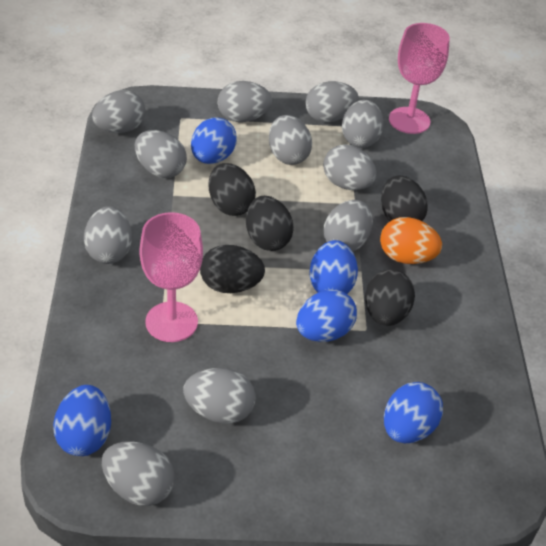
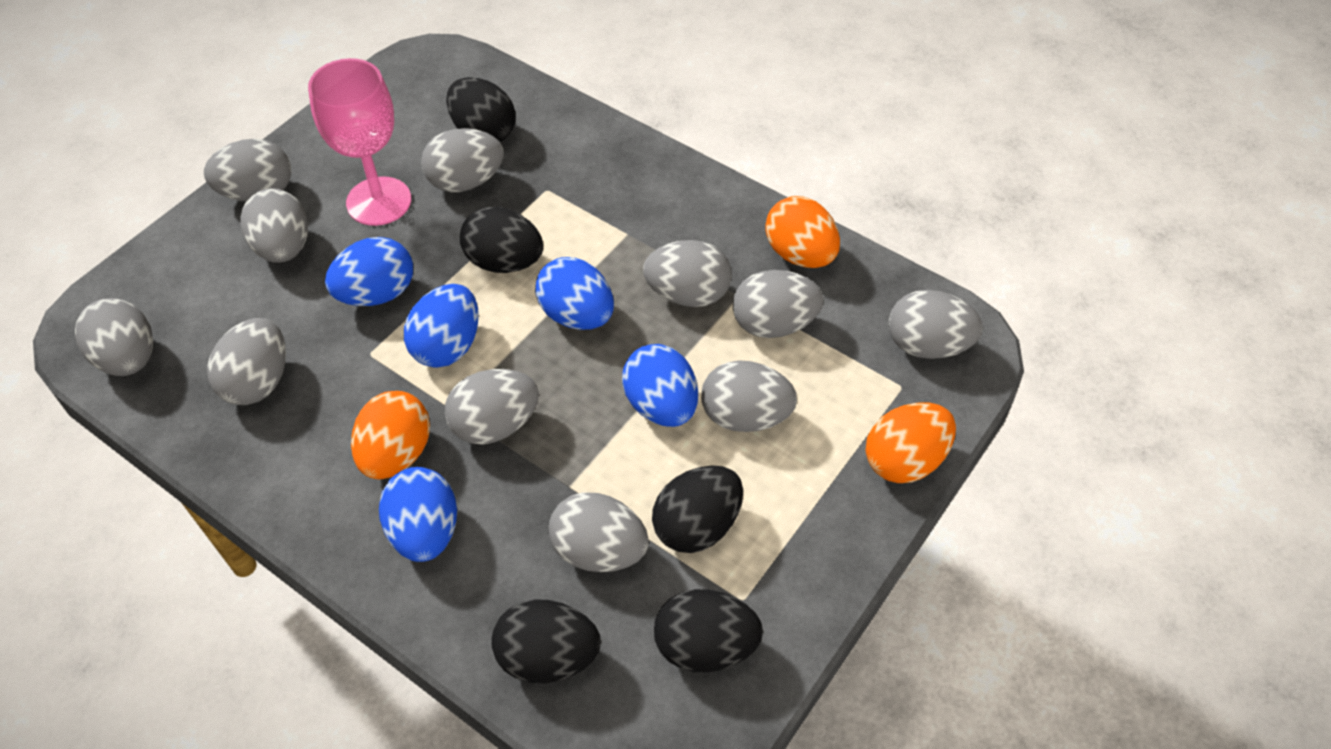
orange egg: 1 -> 3
pink goblet: 2 -> 1

